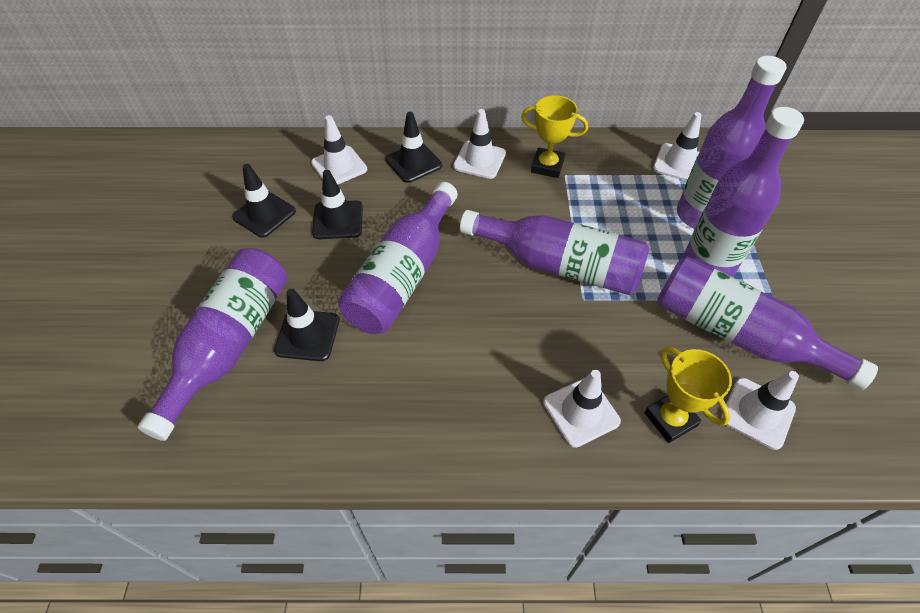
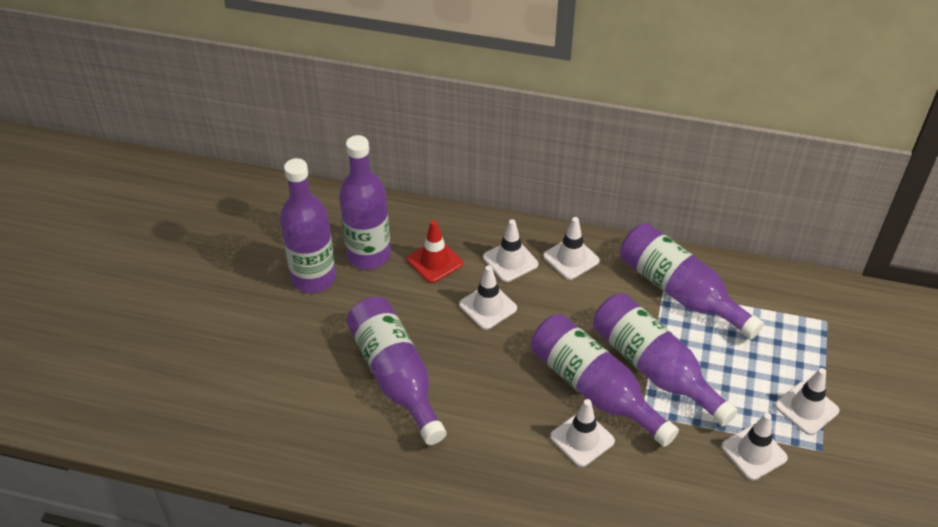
black traffic cone: 4 -> 0
red traffic cone: 0 -> 1
white traffic cone: 5 -> 6
yellow trophy: 2 -> 0

